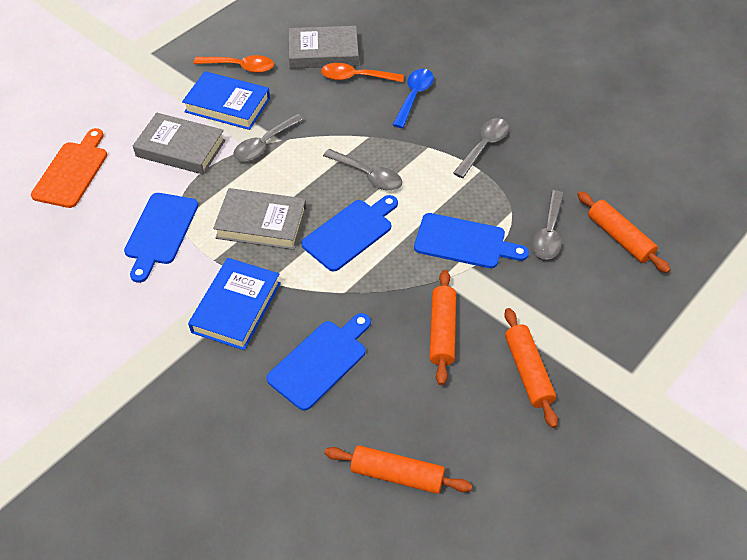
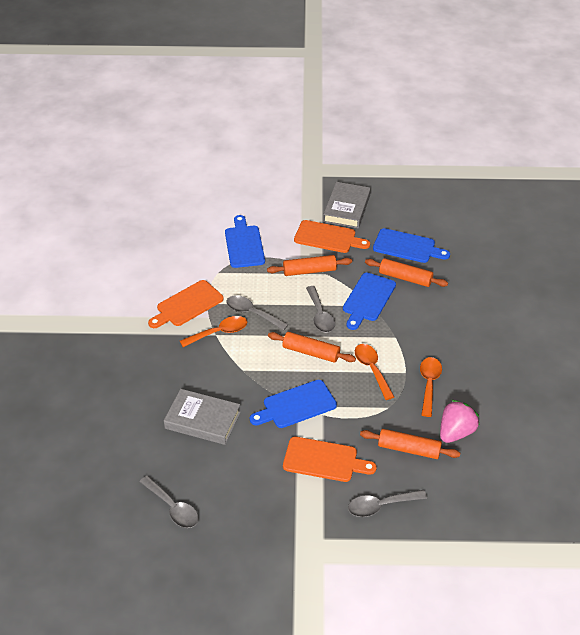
blue book: 2 -> 0
blue spoon: 1 -> 0
grey book: 3 -> 2
orange cutting board: 1 -> 3
orange spoon: 2 -> 3
pink strawberry: 0 -> 1

